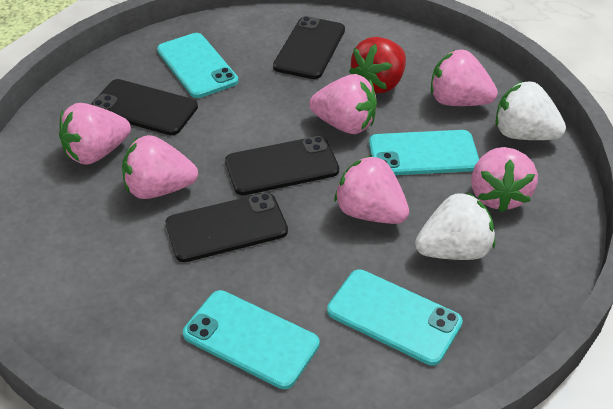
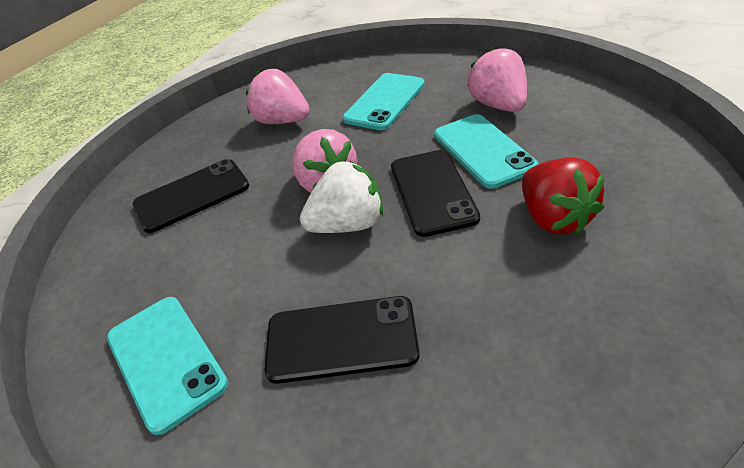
black phone: 4 -> 3
pink strawberry: 6 -> 3
turquoise phone: 4 -> 3
white strawberry: 2 -> 1

